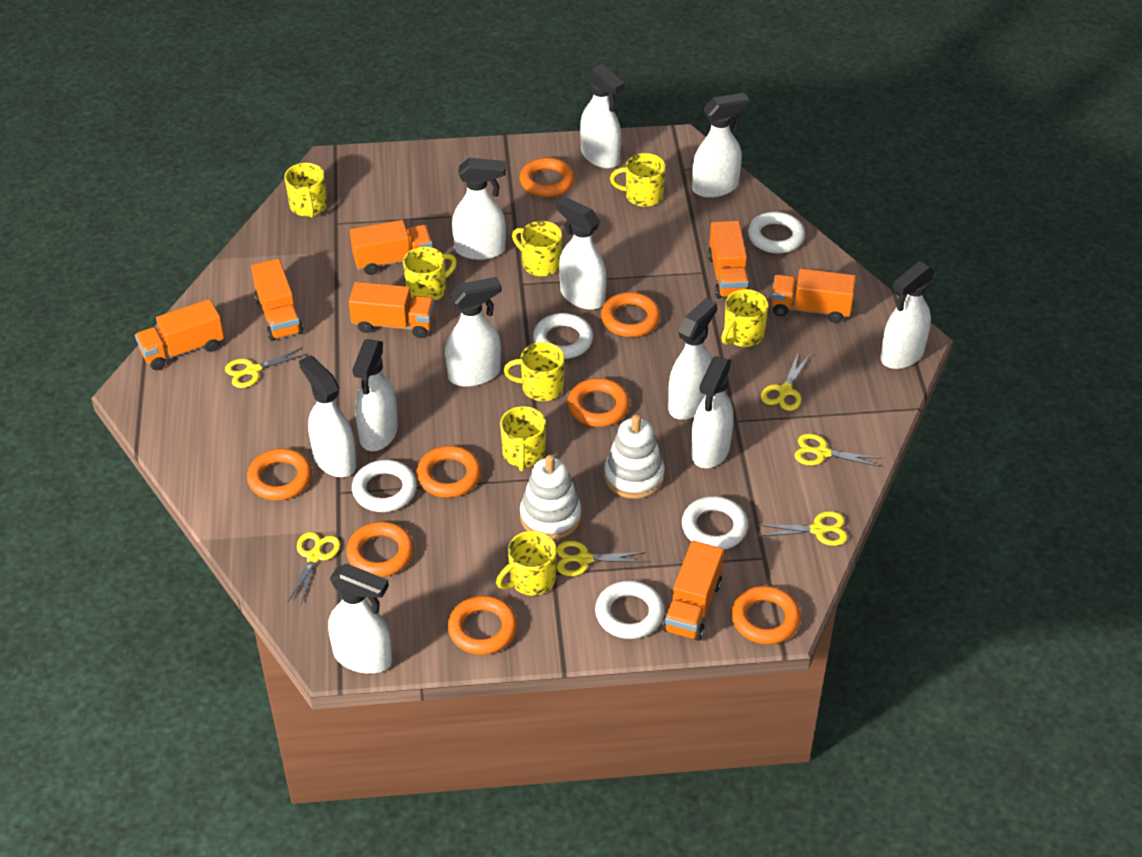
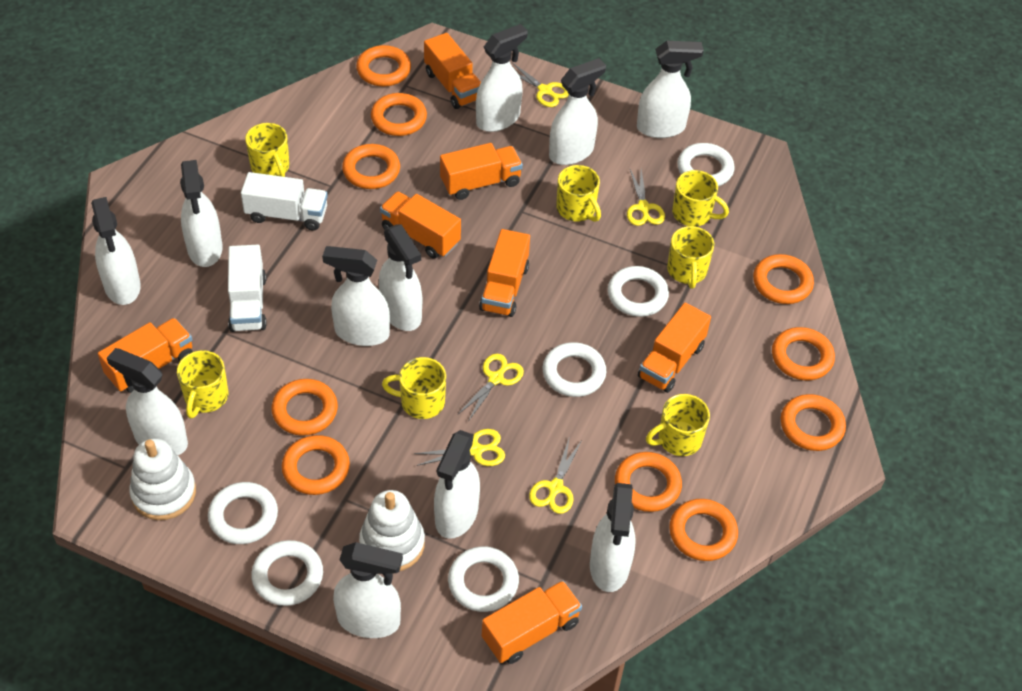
orange ring: 8 -> 10
white ring: 5 -> 6
white truck: 0 -> 2
yellow mug: 8 -> 7
yellow scissors: 6 -> 5

